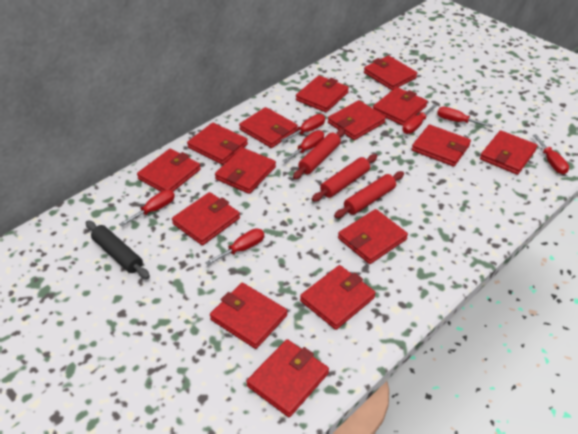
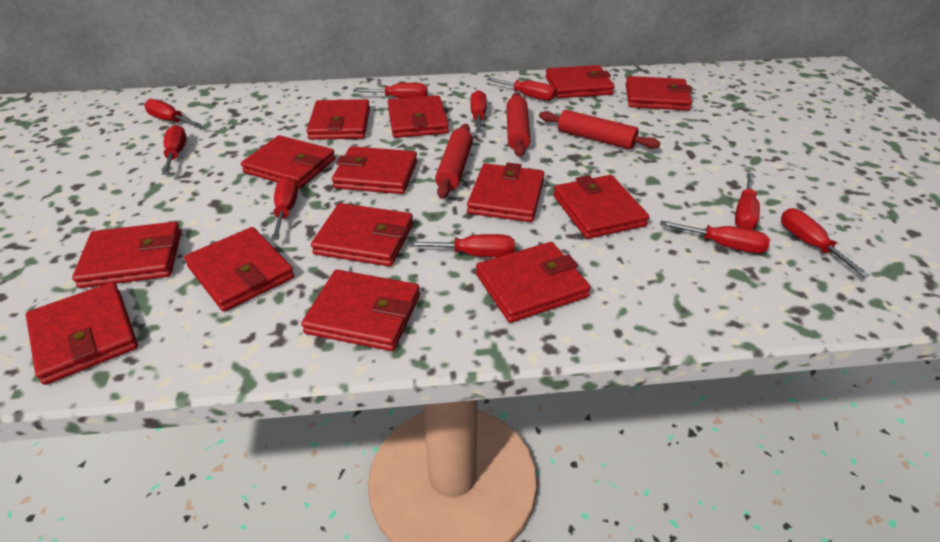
black rolling pin: 1 -> 0
red screwdriver: 7 -> 10
red wallet: 15 -> 14

